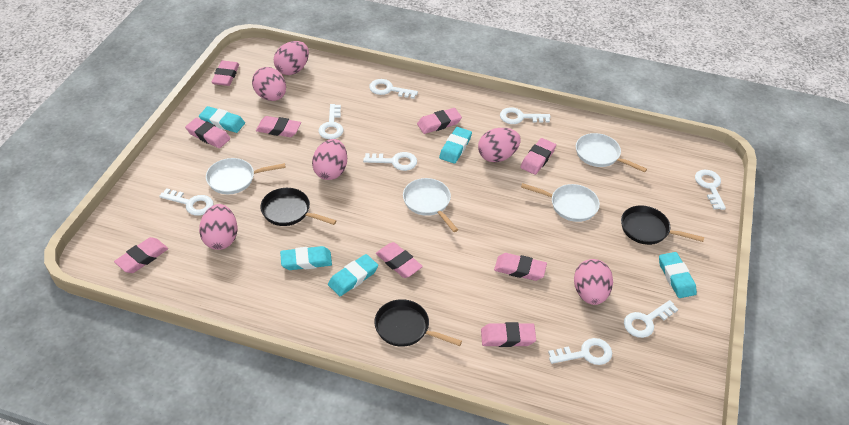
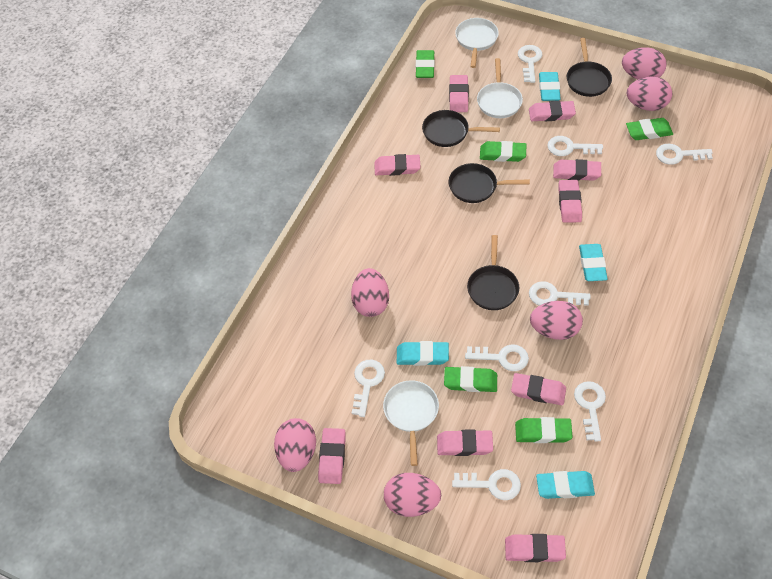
black pan: 3 -> 4
green eraser: 0 -> 5
turquoise eraser: 5 -> 4
white pan: 4 -> 3

